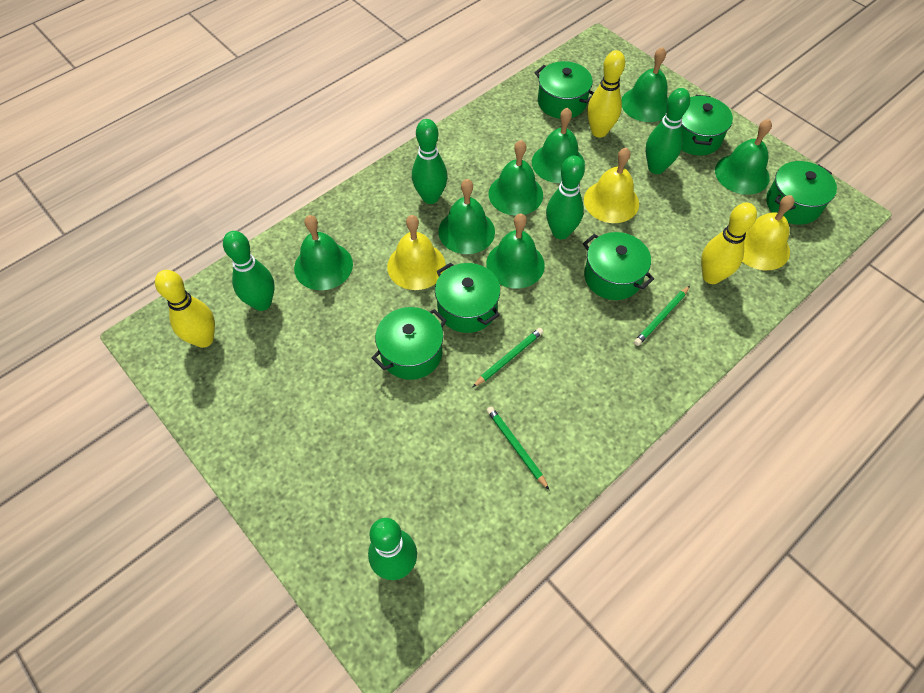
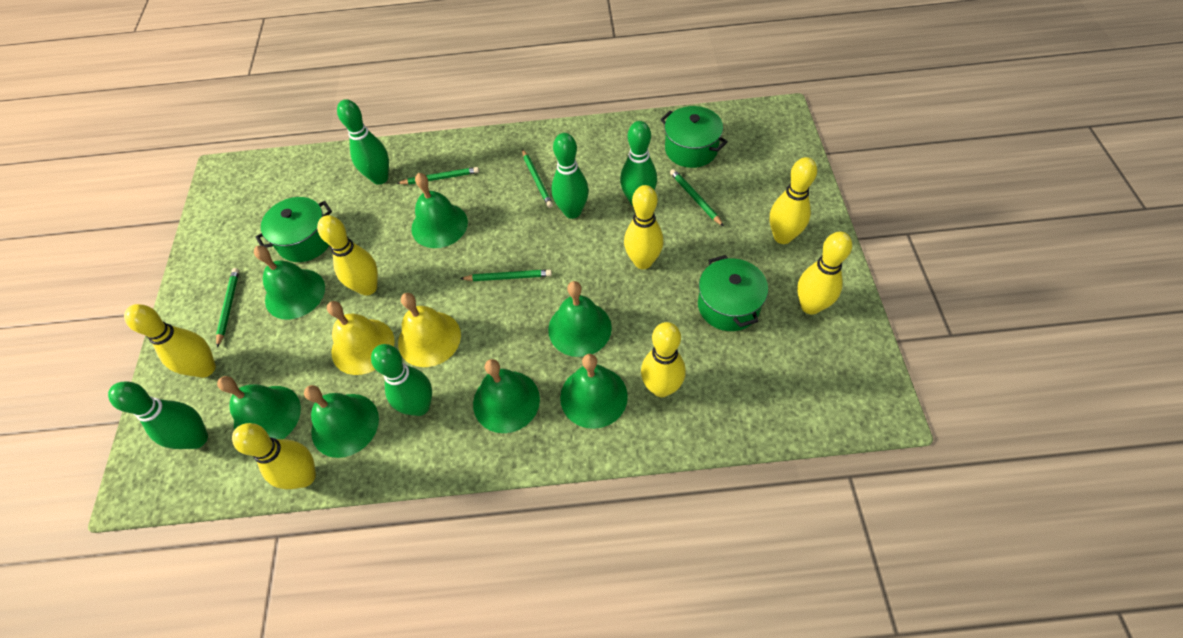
green pencil: 3 -> 5
green pot: 6 -> 3
yellow bell: 3 -> 2
yellow bowling pin: 3 -> 7

